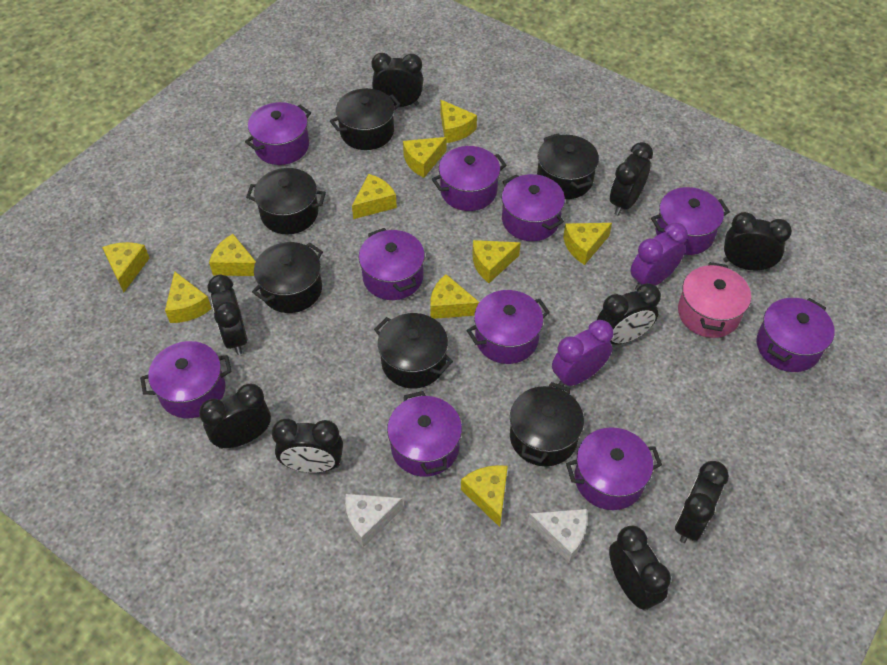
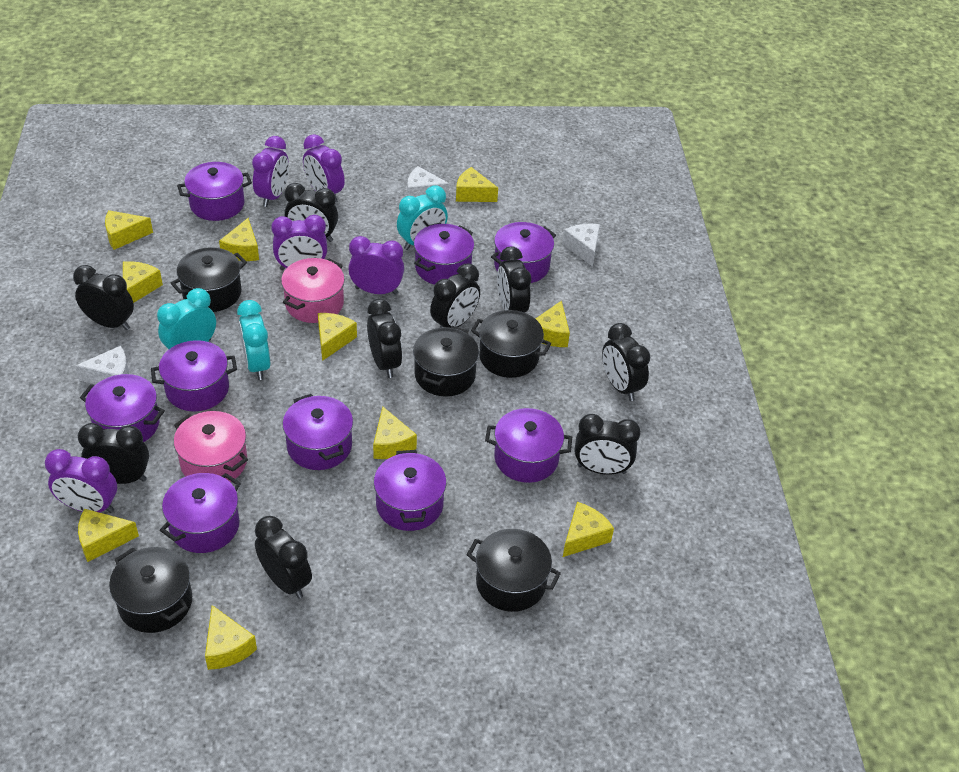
black pot: 6 -> 5
pink pot: 1 -> 2
purple clock: 2 -> 5
purple pot: 10 -> 9
turquoise clock: 0 -> 3
white cheese: 2 -> 3

